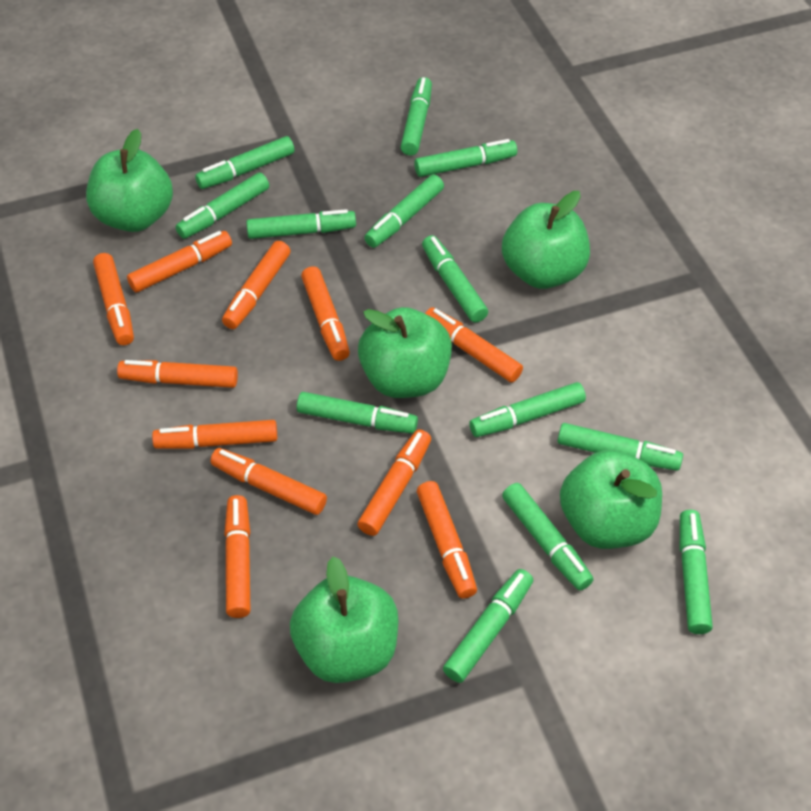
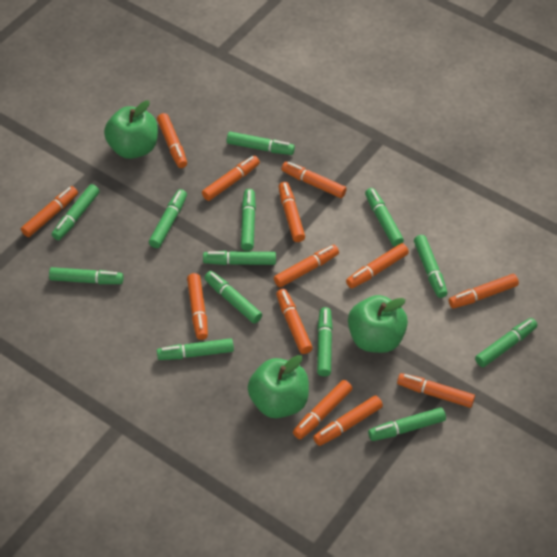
green apple: 5 -> 3
orange marker: 11 -> 13

